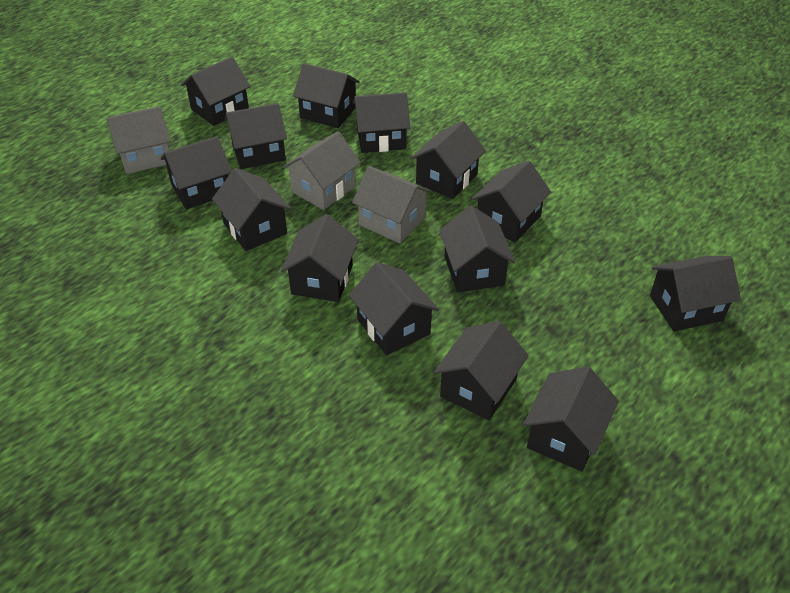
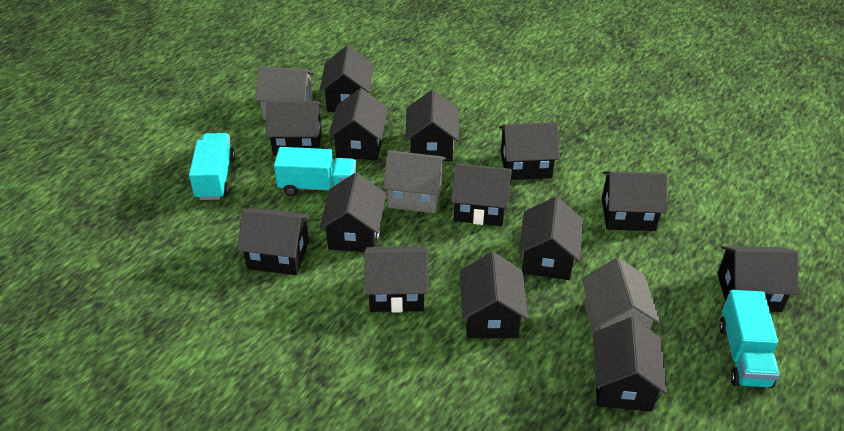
turquoise truck: 0 -> 3

